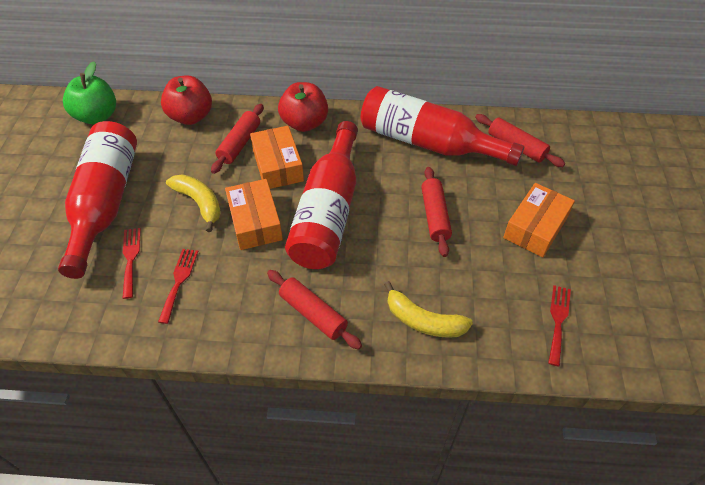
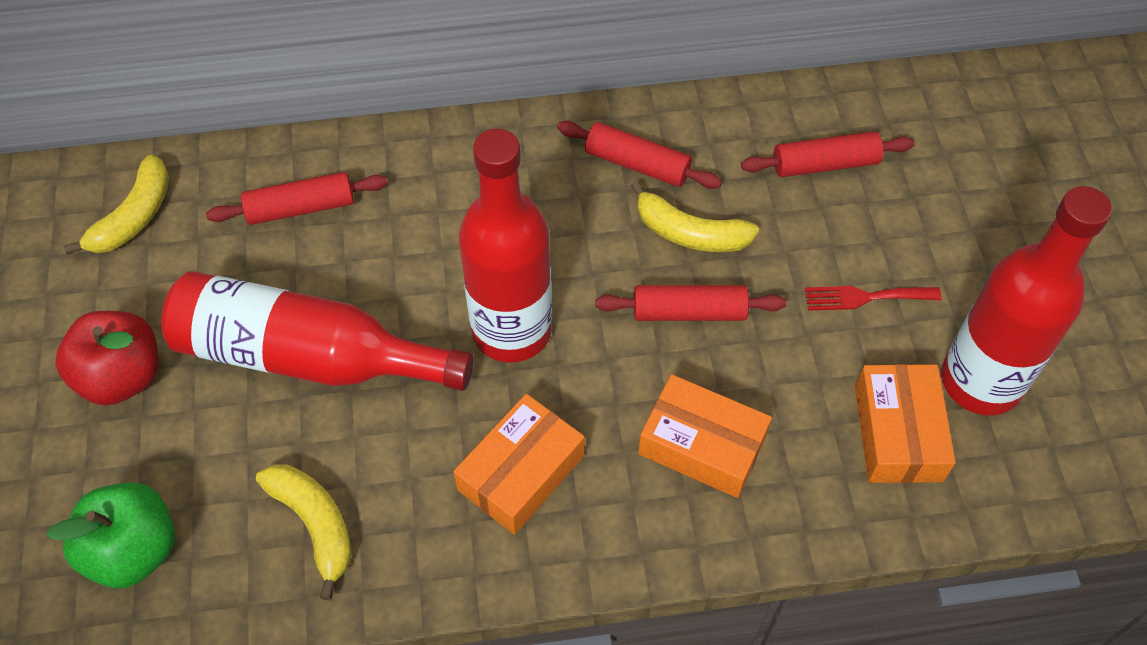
red apple: 2 -> 1
red fork: 3 -> 1
yellow banana: 2 -> 3

